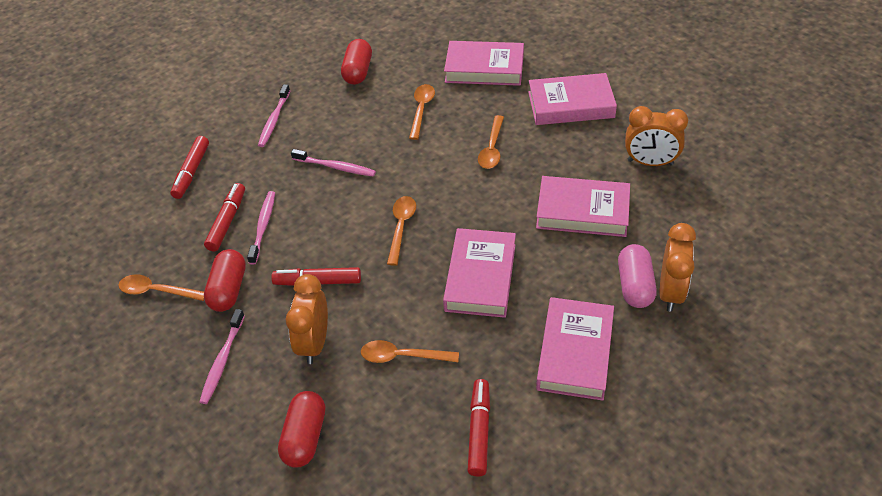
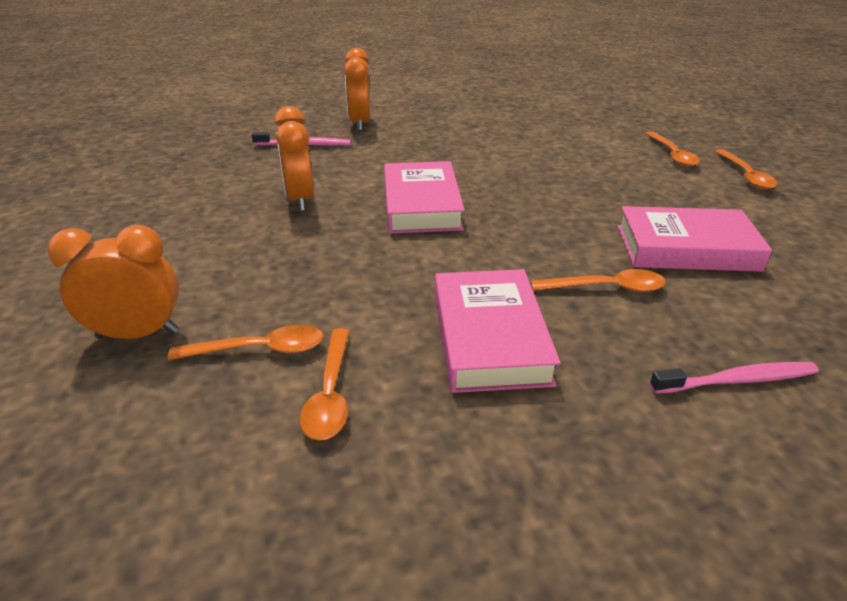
pink book: 5 -> 3
pink capsule: 1 -> 0
pink toothbrush: 4 -> 2
red capsule: 3 -> 0
red marker: 4 -> 0

